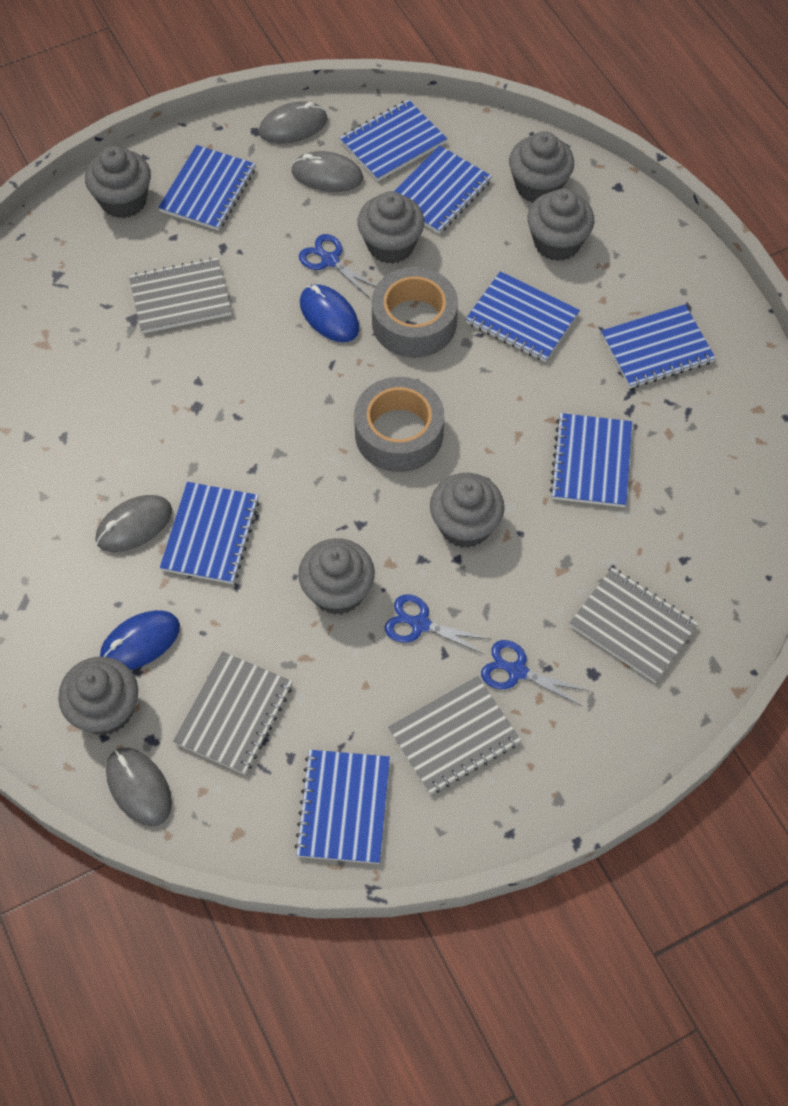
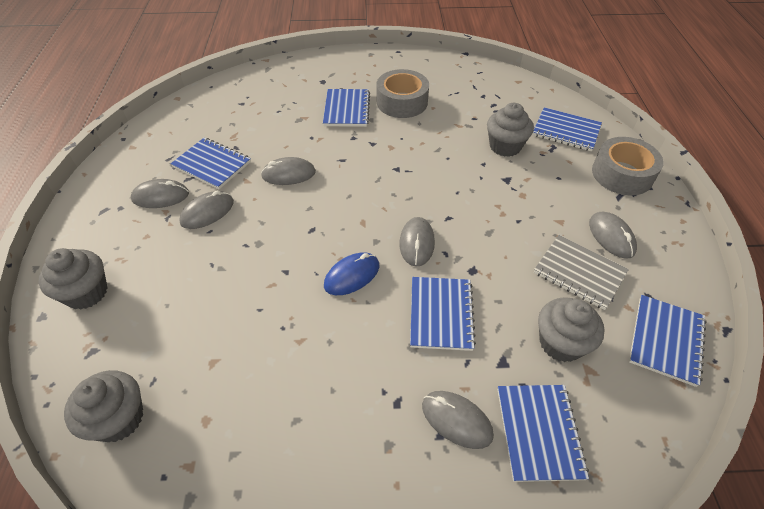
blue mouse: 2 -> 1
blue notebook: 8 -> 6
blue scissors: 3 -> 0
grey cupcake: 7 -> 4
grey mouse: 4 -> 6
grey notebook: 4 -> 1

